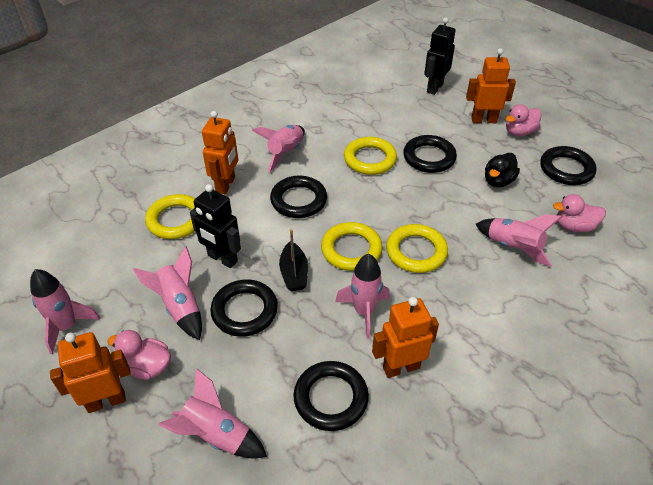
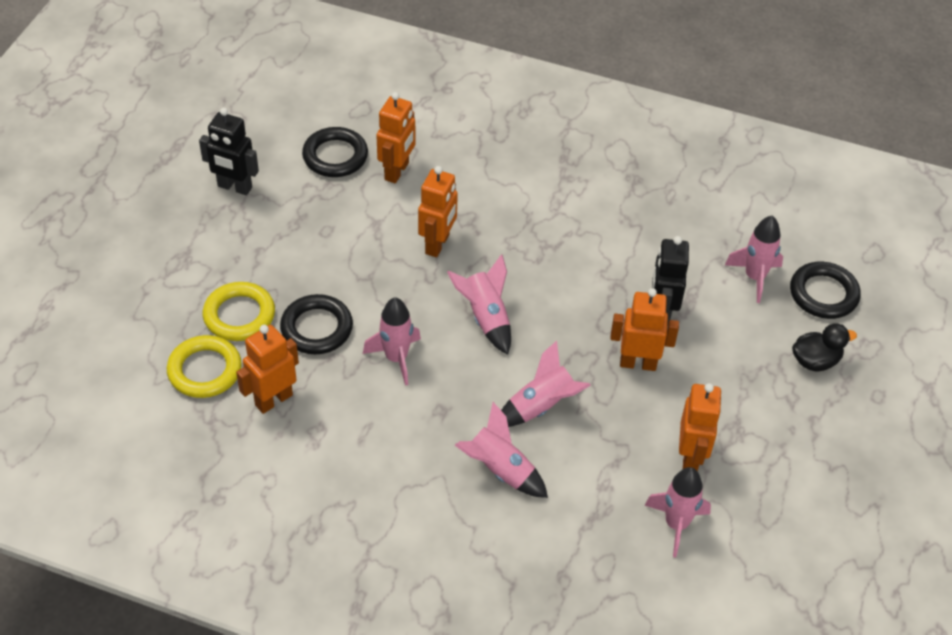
black boat: 1 -> 0
black ring: 5 -> 3
orange robot: 4 -> 5
pink duck: 3 -> 0
yellow ring: 4 -> 2

